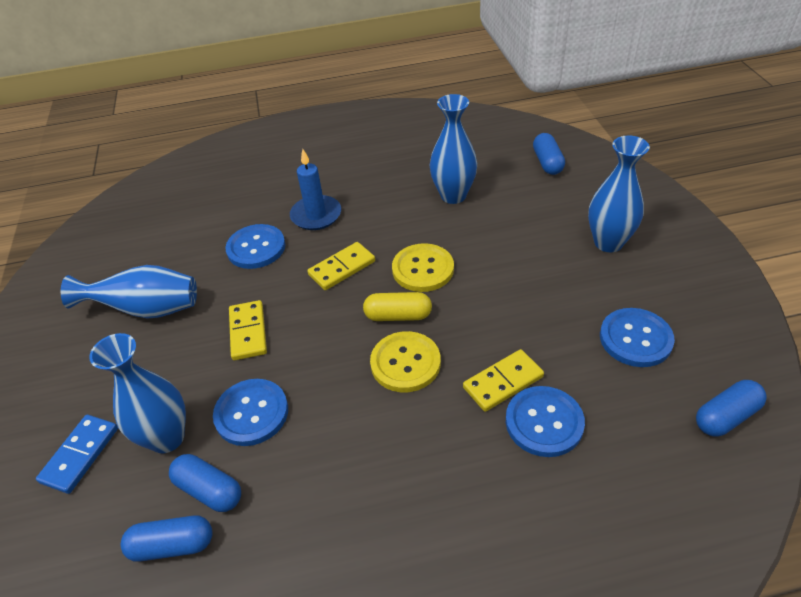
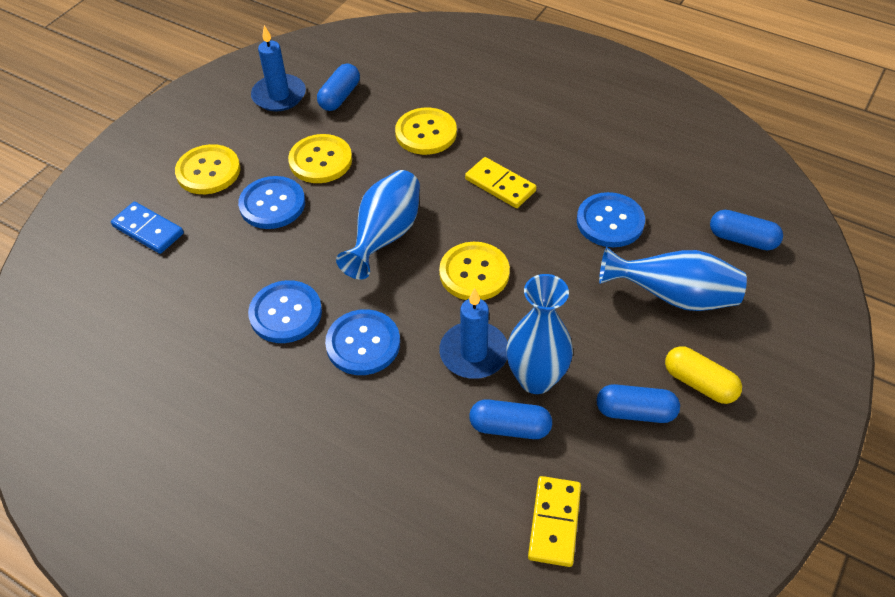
blue candle: 1 -> 2
blue vase: 4 -> 3
yellow button: 2 -> 4
yellow domino: 3 -> 2

